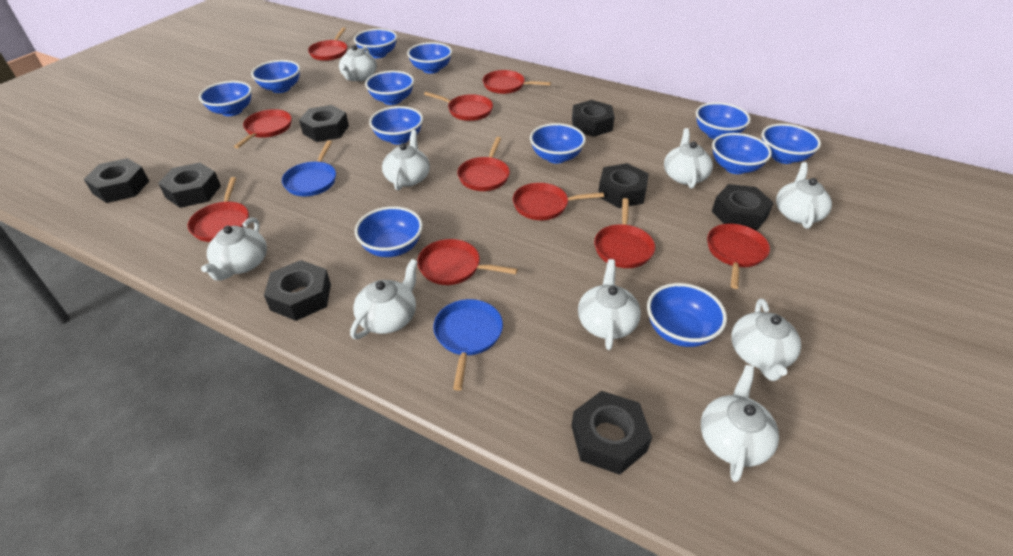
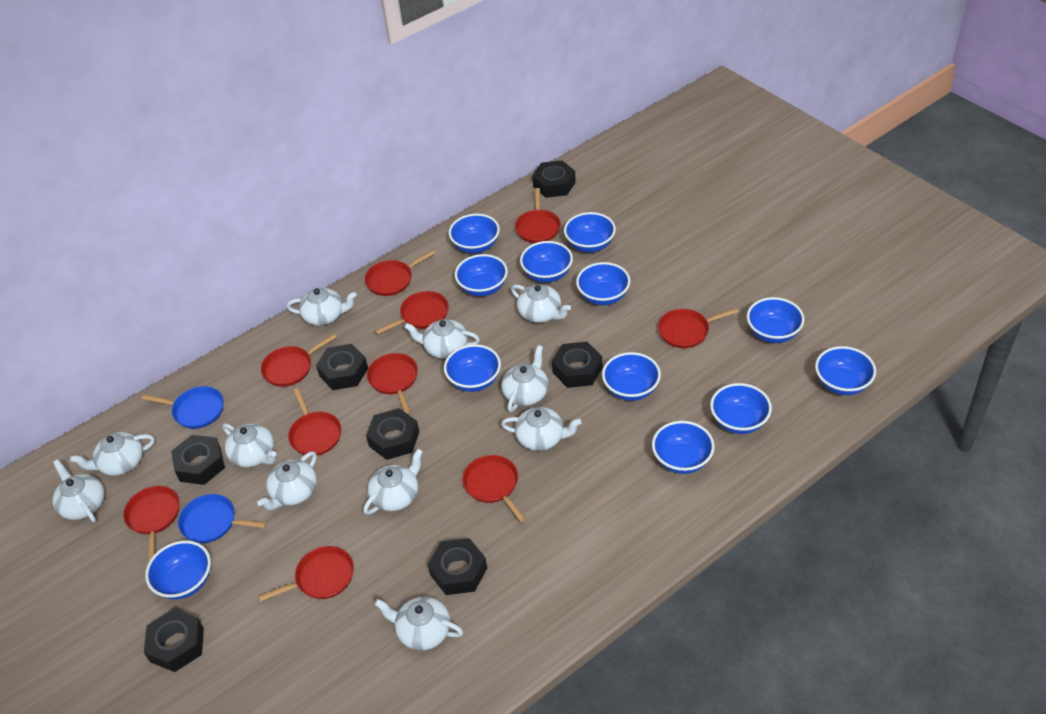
black nut: 8 -> 7
white teapot: 9 -> 11

